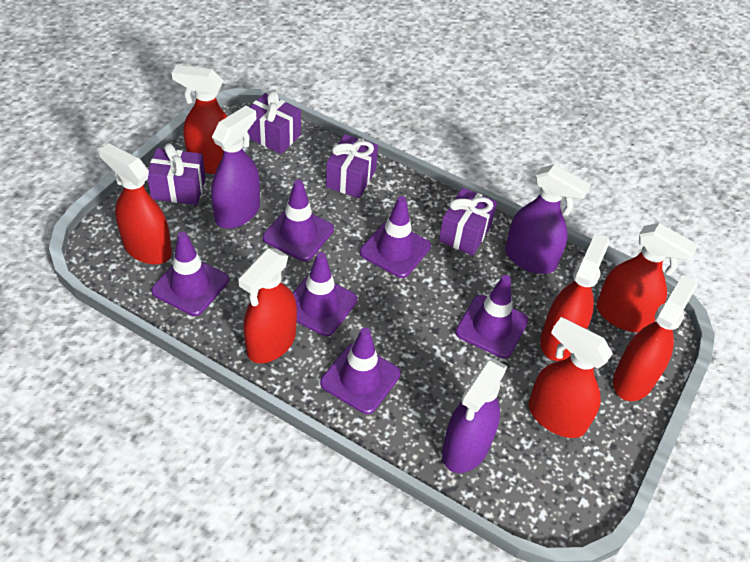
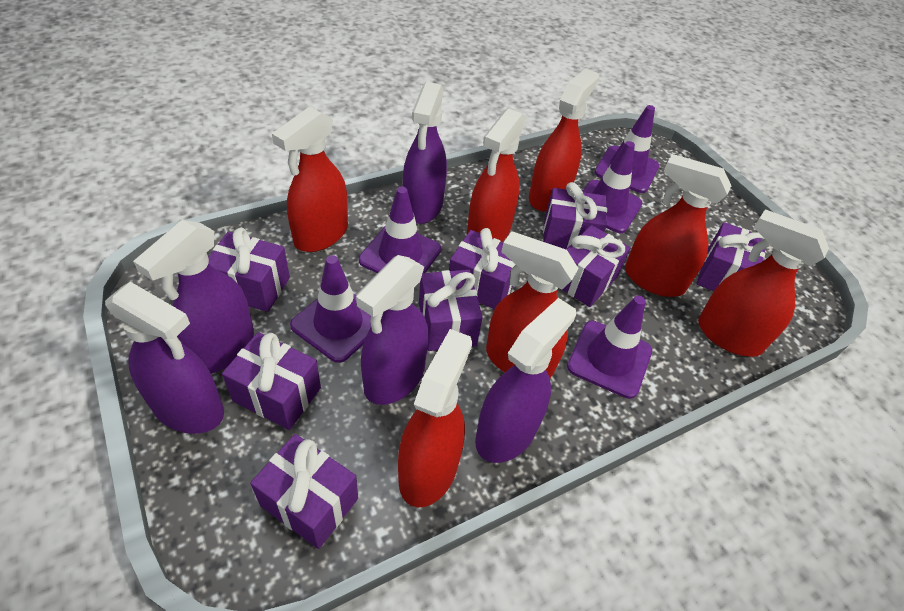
purple gift: 4 -> 8
purple spray bottle: 3 -> 5
purple traffic cone: 6 -> 5

